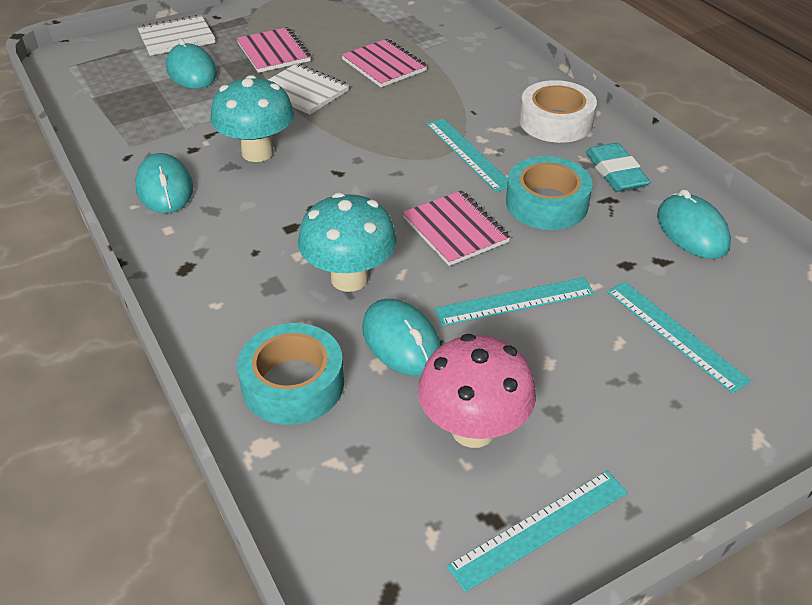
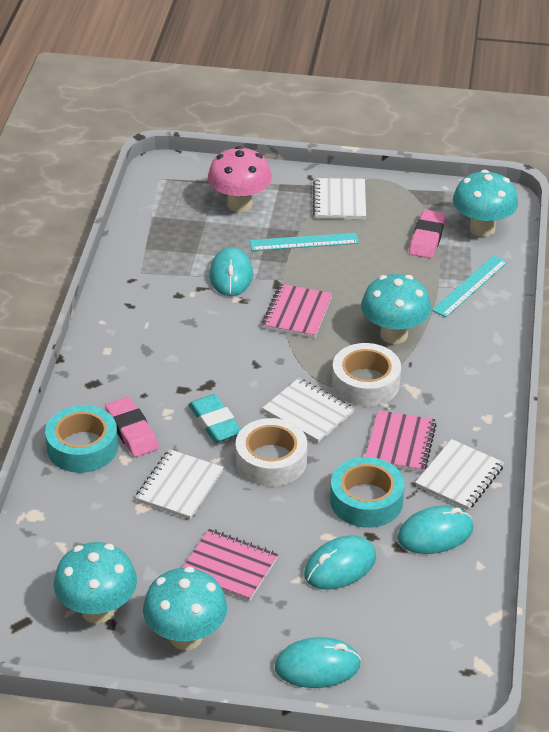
pink eraser: 0 -> 2
turquoise mushroom: 2 -> 4
turquoise ruler: 4 -> 2
white notebook: 2 -> 4
white tape: 1 -> 2

